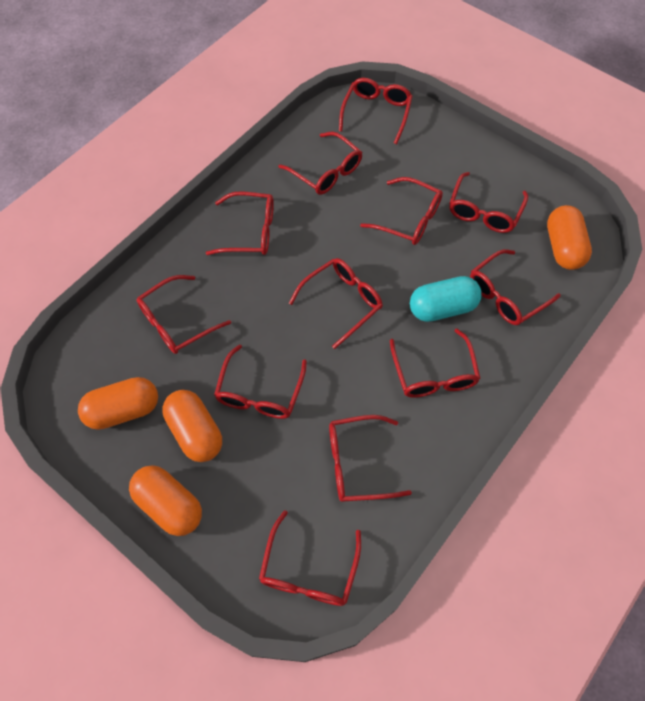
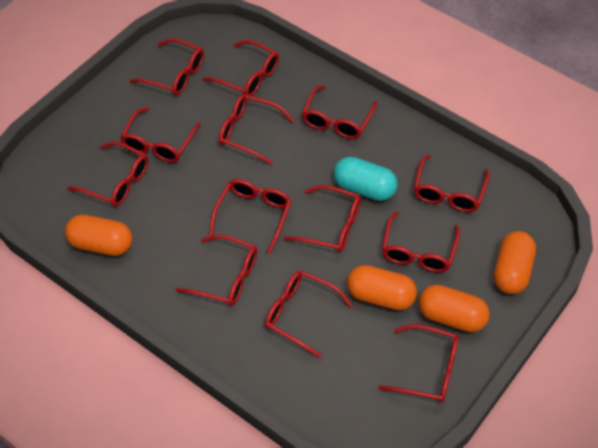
red glasses: 12 -> 13

